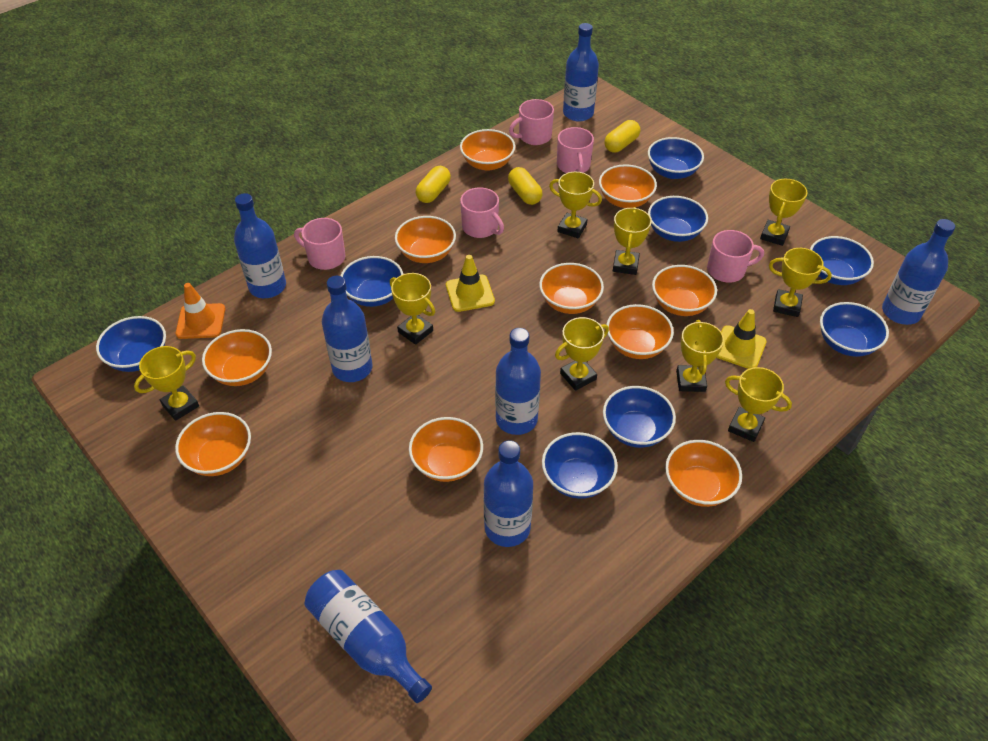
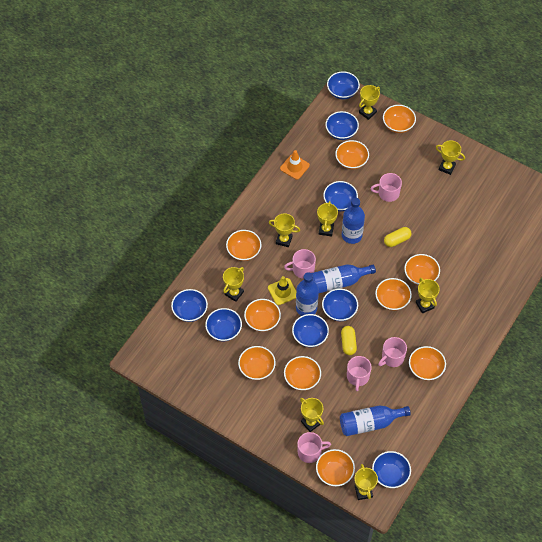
blue bottle: 7 -> 4
yellow capsule: 3 -> 2
yellow traffic cone: 2 -> 1
yellow trophy: 9 -> 8

